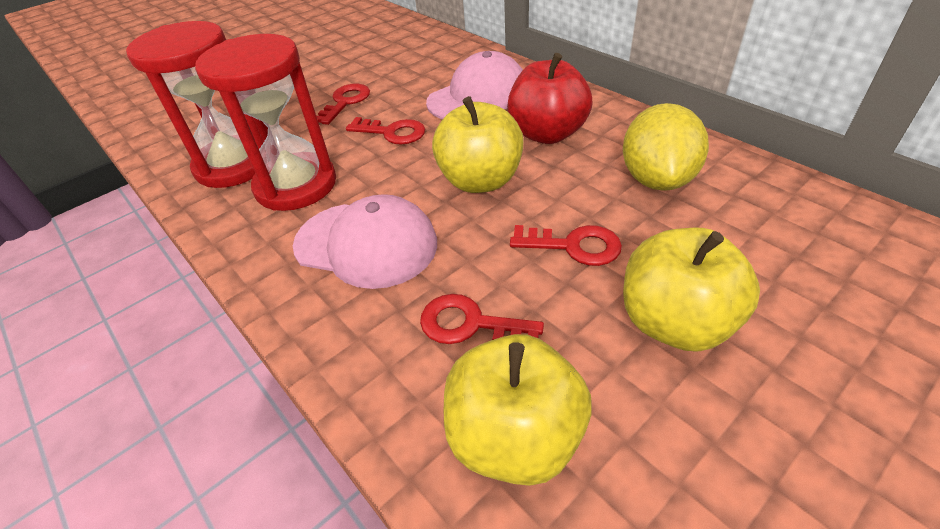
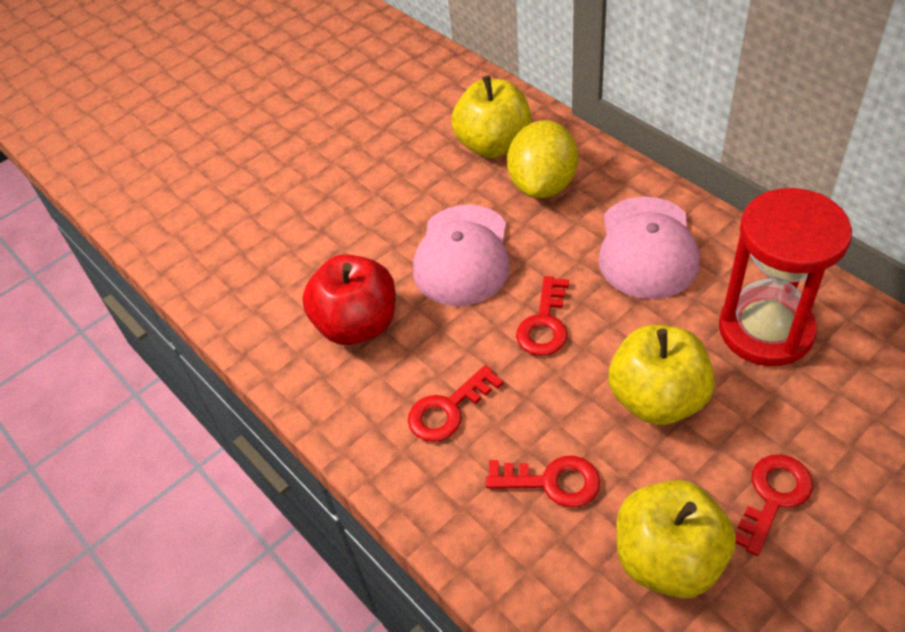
red hourglass: 2 -> 1

